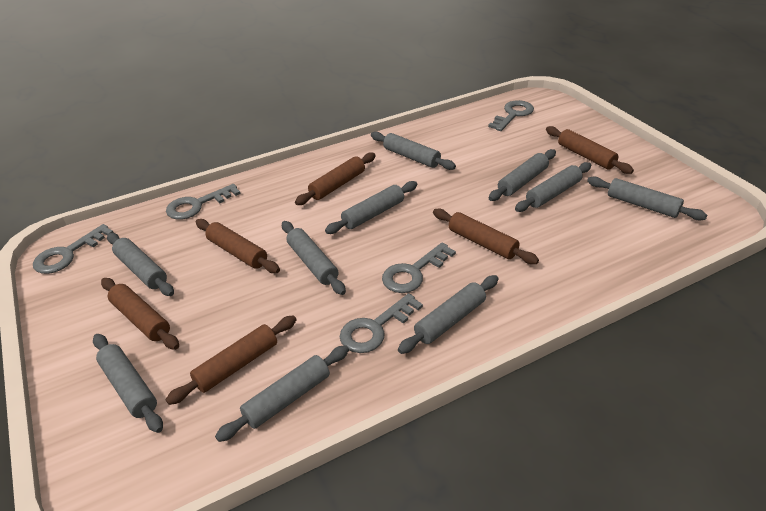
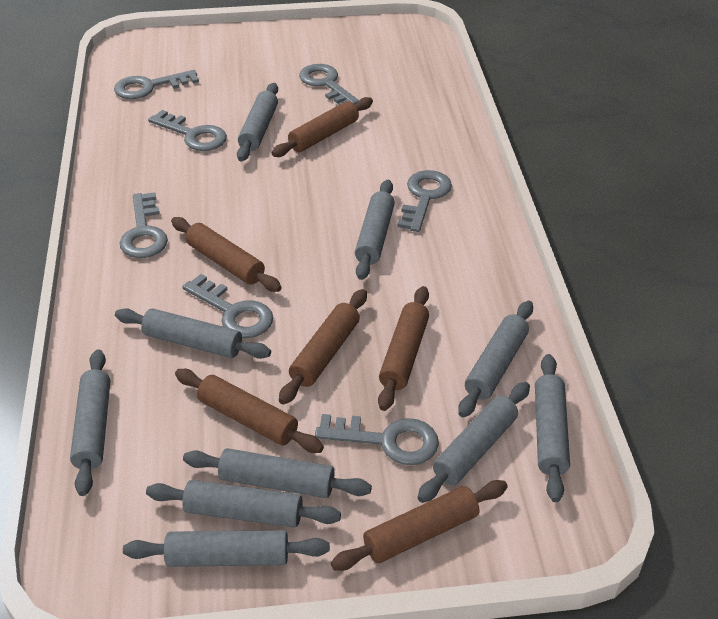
grey key: 5 -> 7

